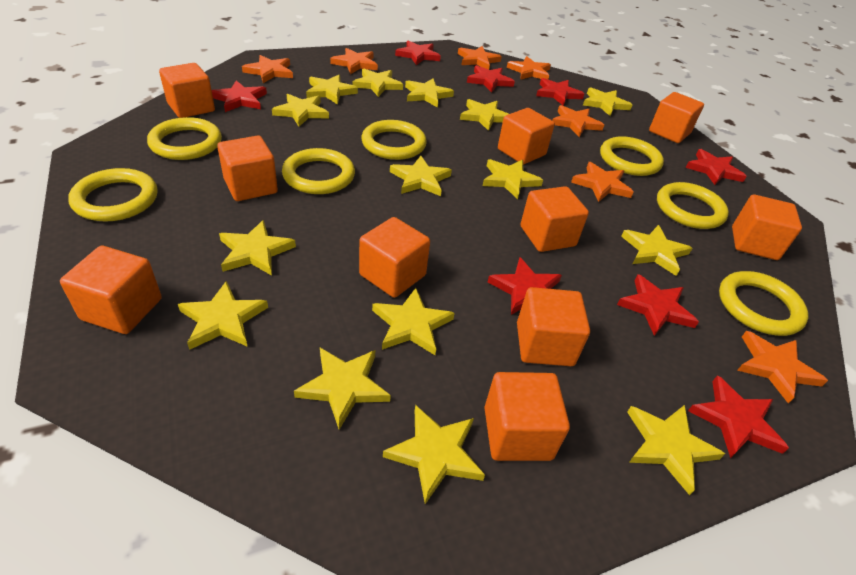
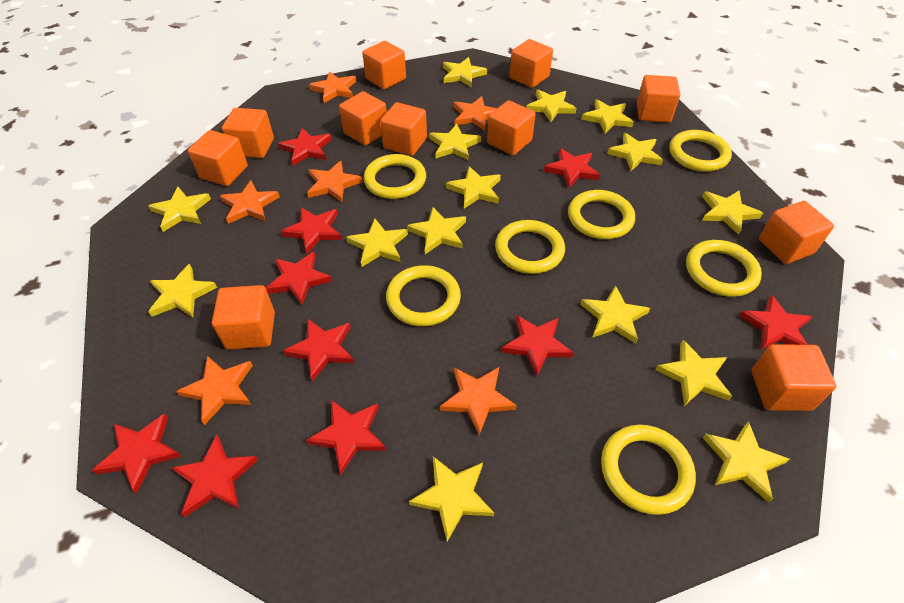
orange cube: 10 -> 11
orange star: 7 -> 6
red star: 8 -> 10

